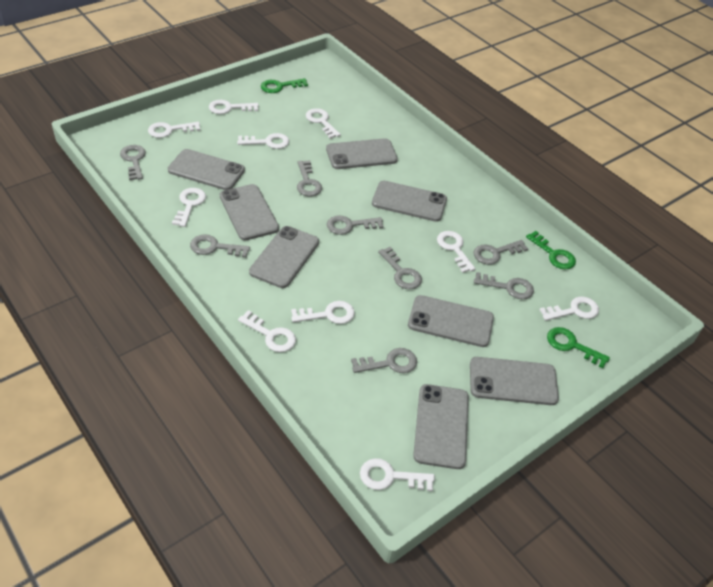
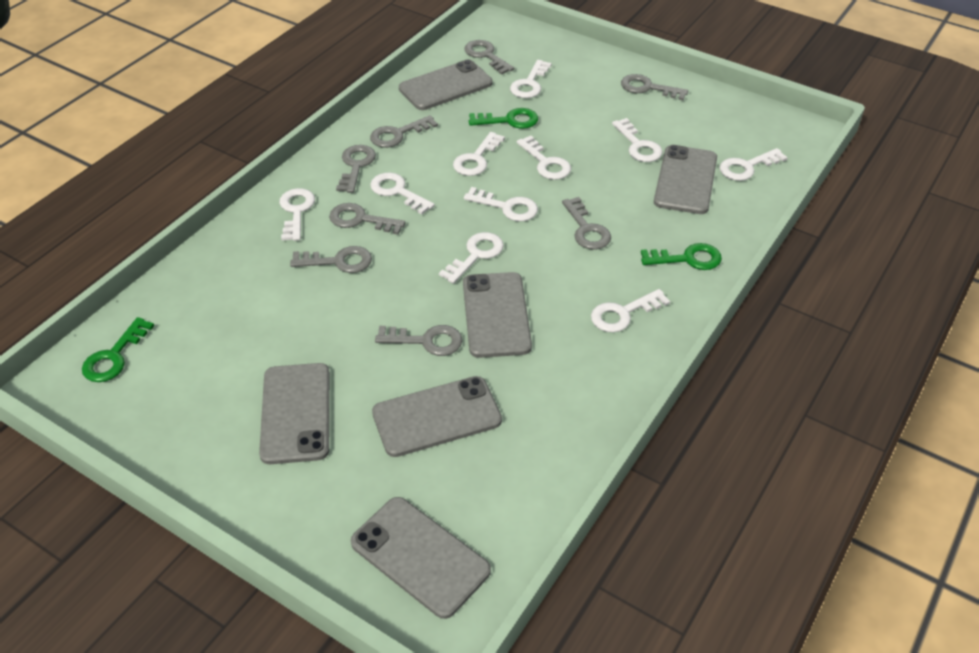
grey phone: 8 -> 6

